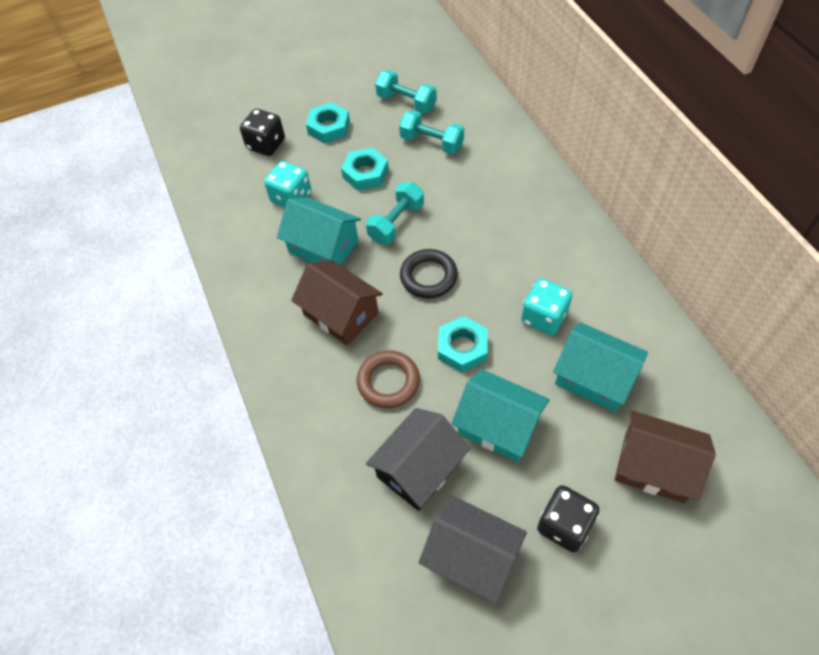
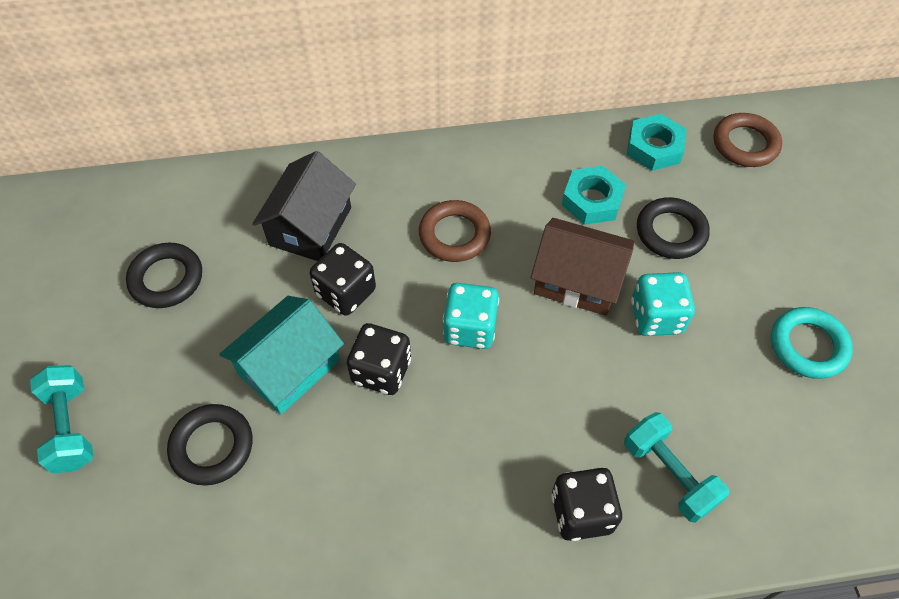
black dice: 2 -> 3
black house: 2 -> 1
black ring: 1 -> 3
brown house: 2 -> 1
brown ring: 1 -> 2
turquoise dumbbell: 3 -> 2
turquoise house: 3 -> 1
turquoise nut: 3 -> 2
turquoise ring: 0 -> 1

